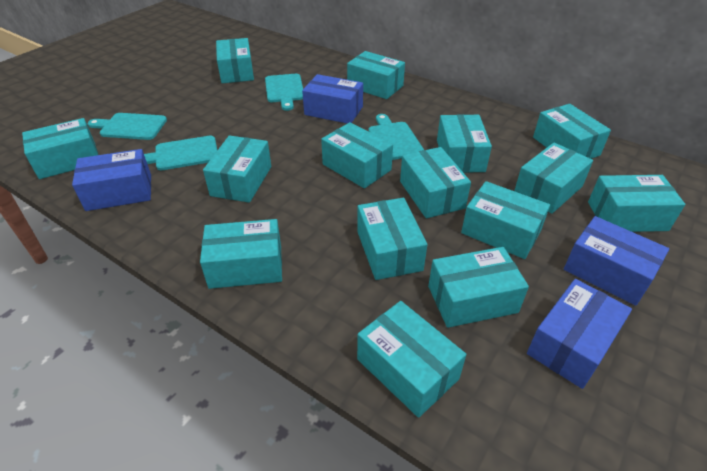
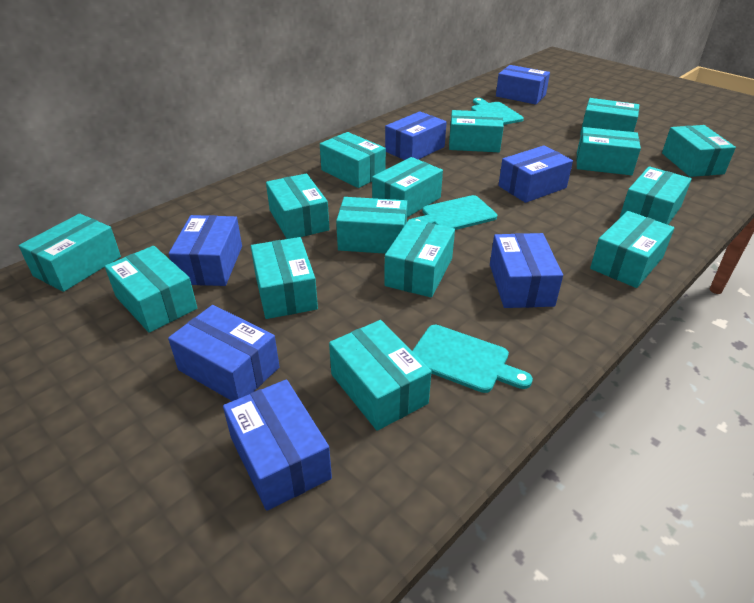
blue box: 4 -> 7
turquoise cutting board: 4 -> 3

